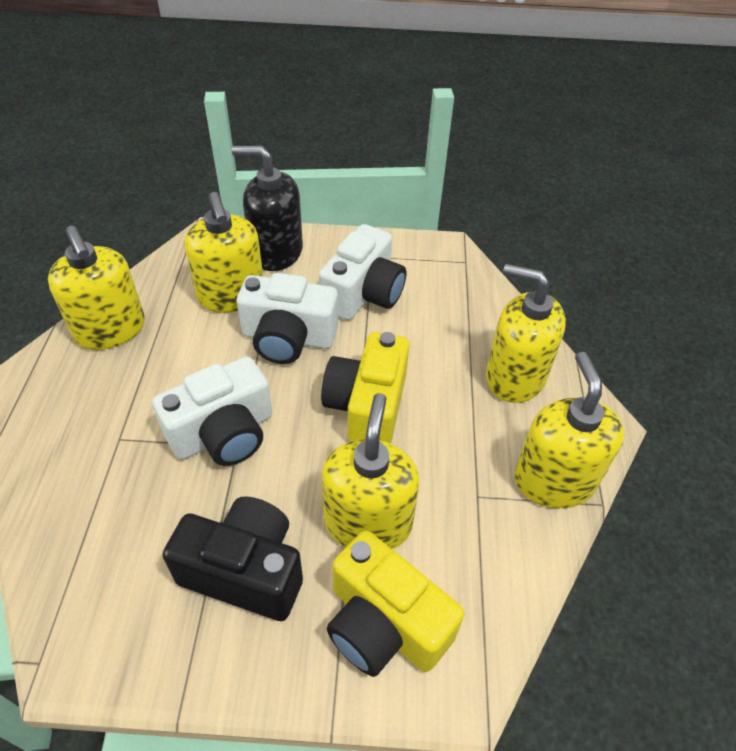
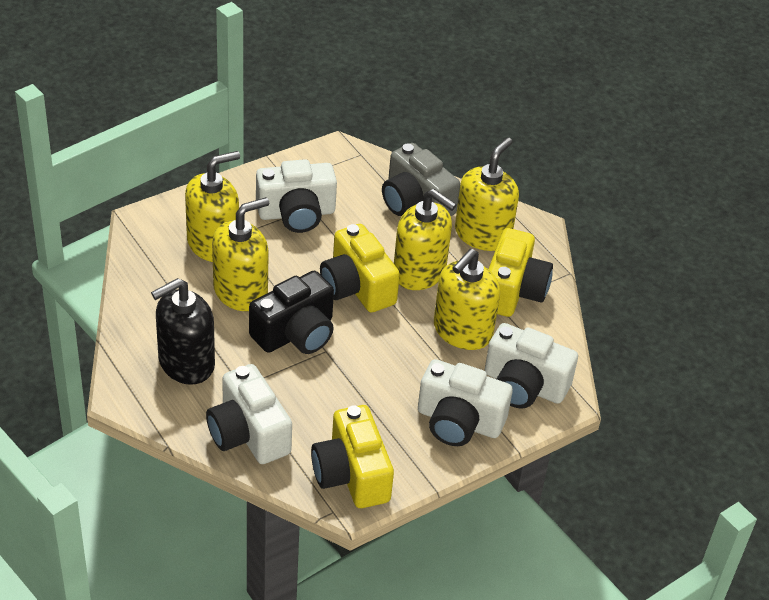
grey camera: 0 -> 1
white camera: 3 -> 4
yellow camera: 2 -> 3

